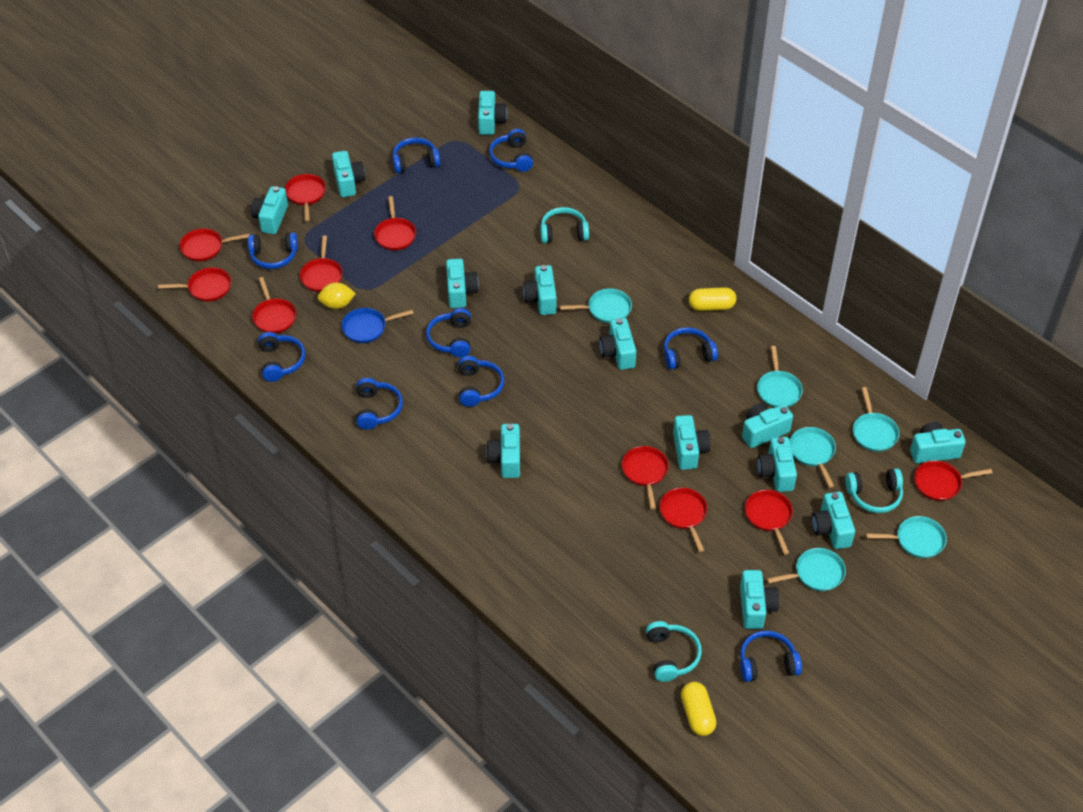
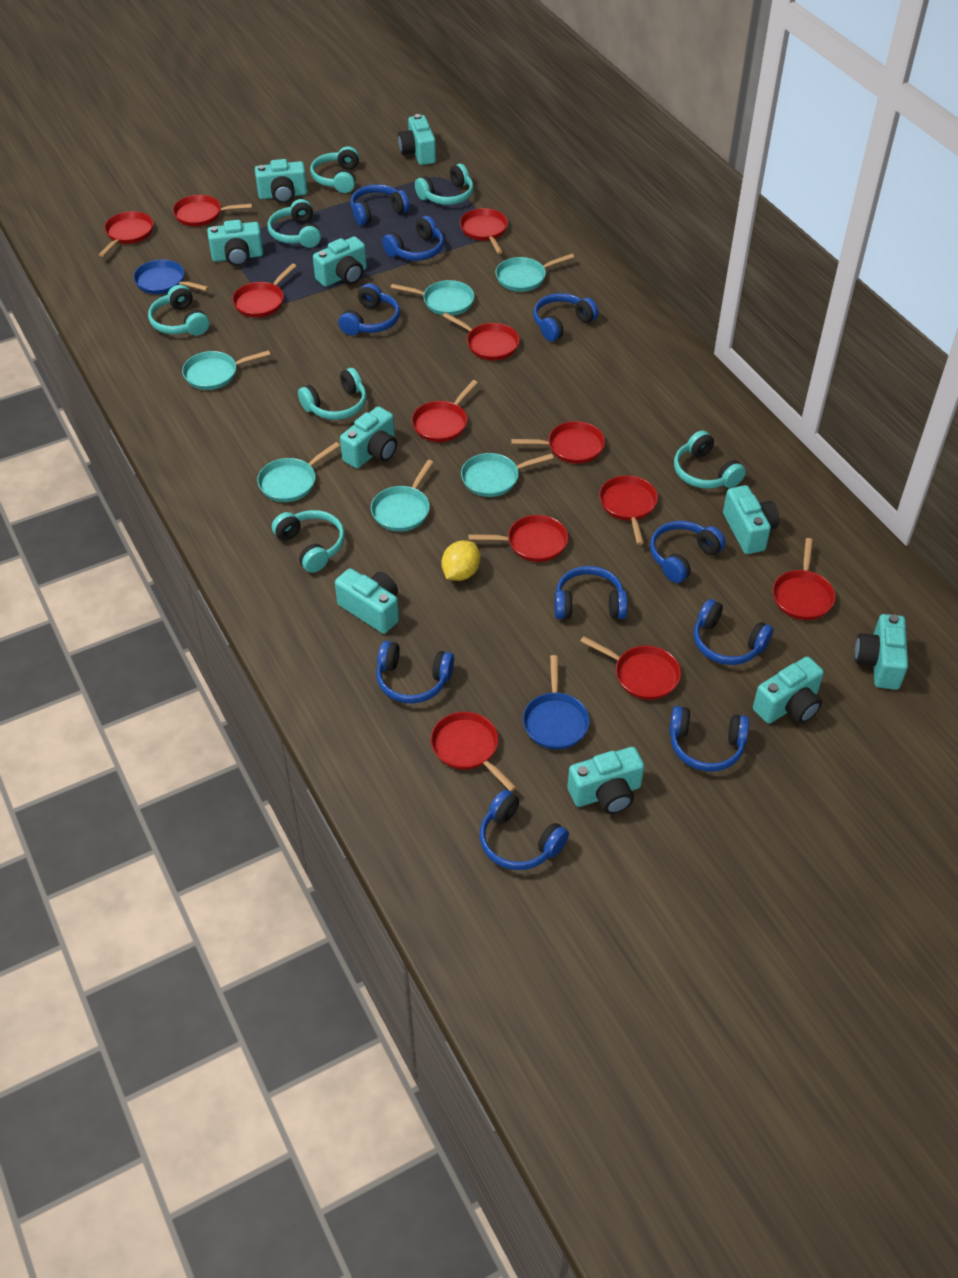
blue headphones: 9 -> 10
blue pan: 1 -> 2
red pan: 10 -> 12
turquoise camera: 13 -> 10
turquoise headphones: 3 -> 7
yellow capsule: 2 -> 0

